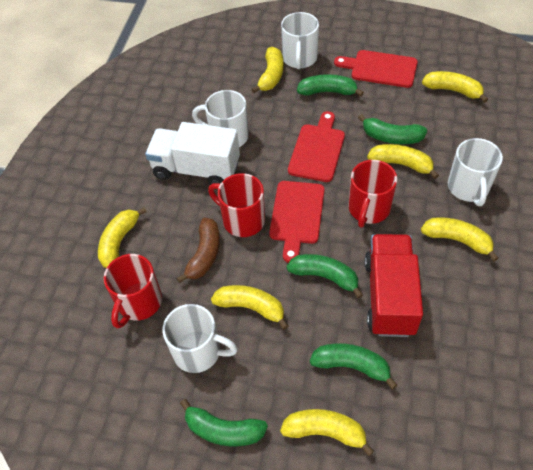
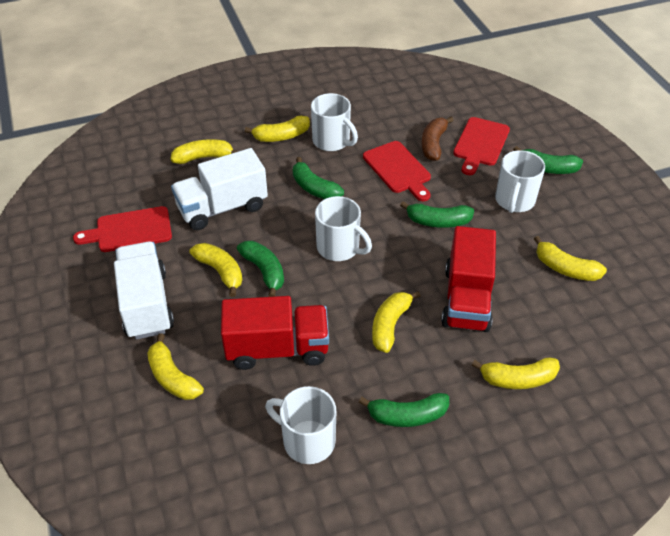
red mug: 3 -> 0
red truck: 1 -> 2
white truck: 1 -> 2

